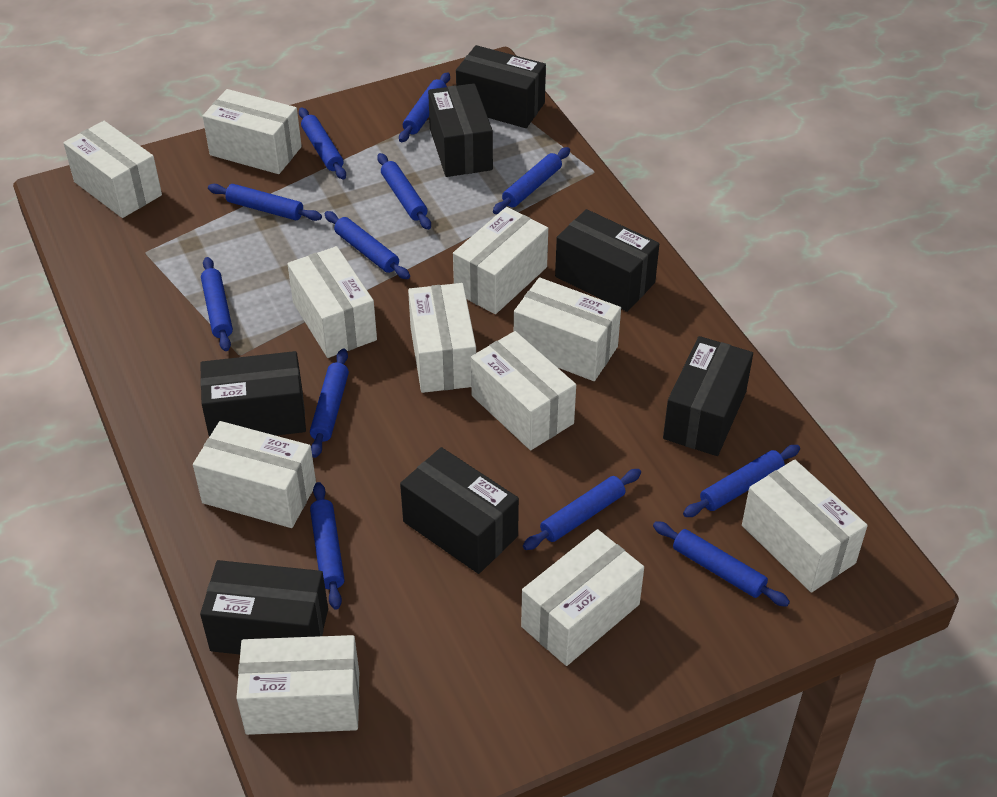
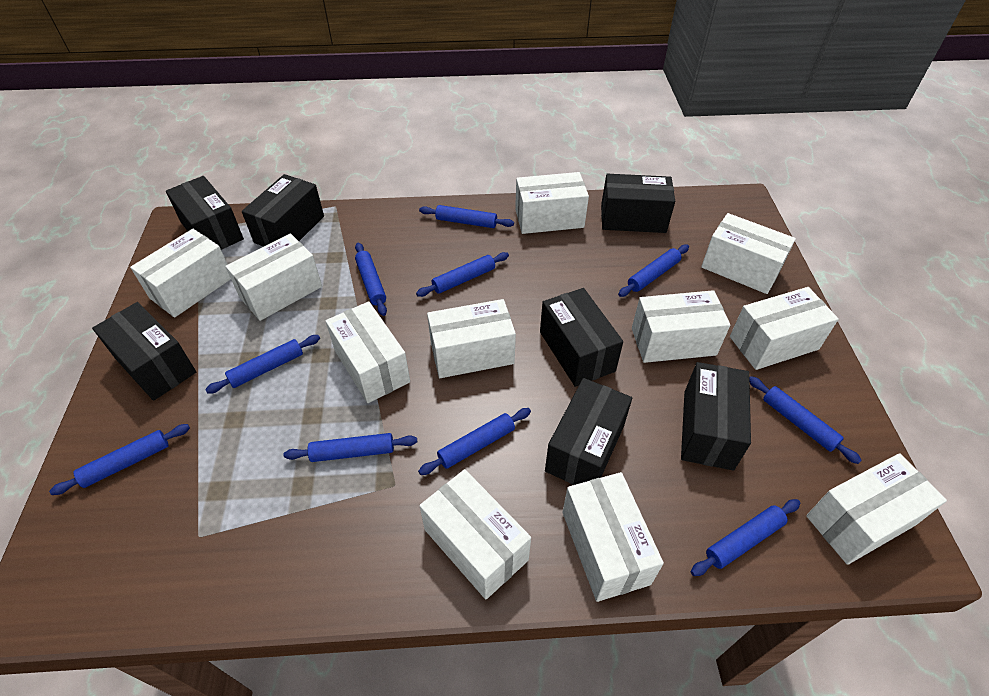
blue rolling pin: 12 -> 10

